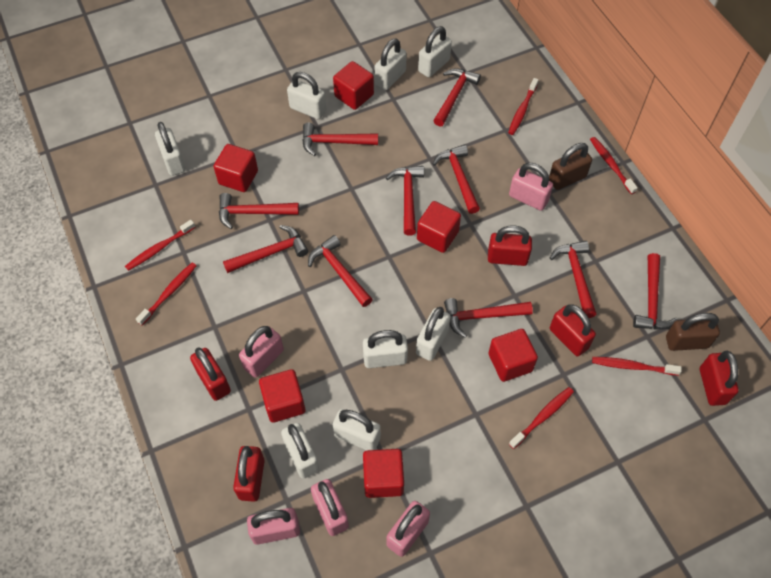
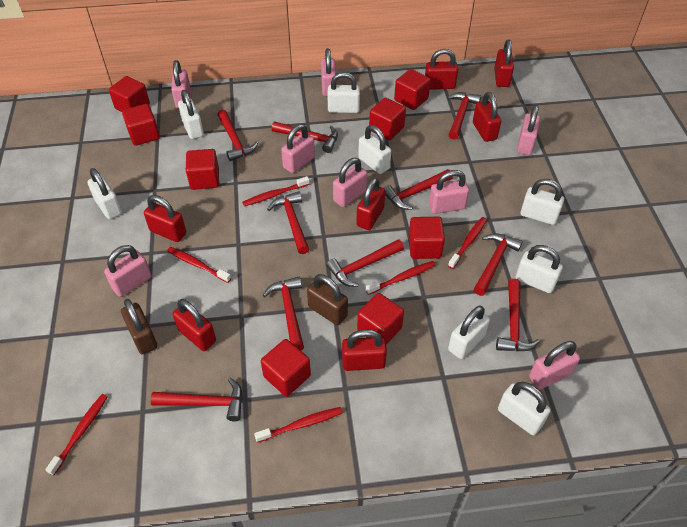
pink padlock: 5 -> 8
red cube: 6 -> 8
red padlock: 5 -> 7

